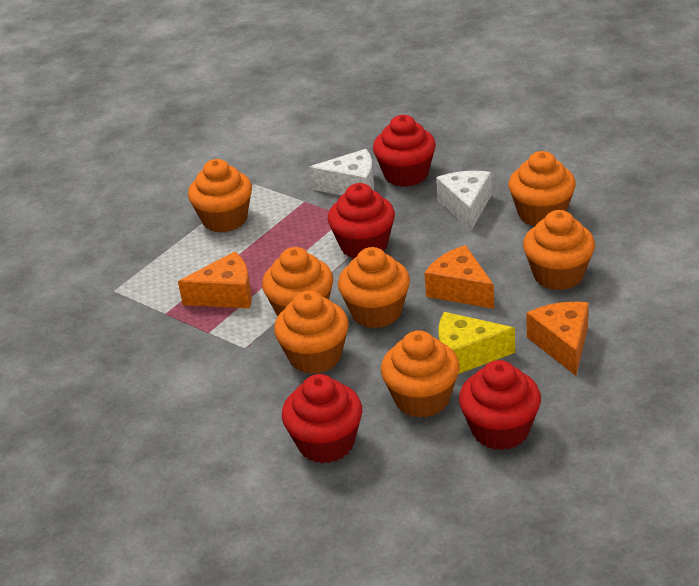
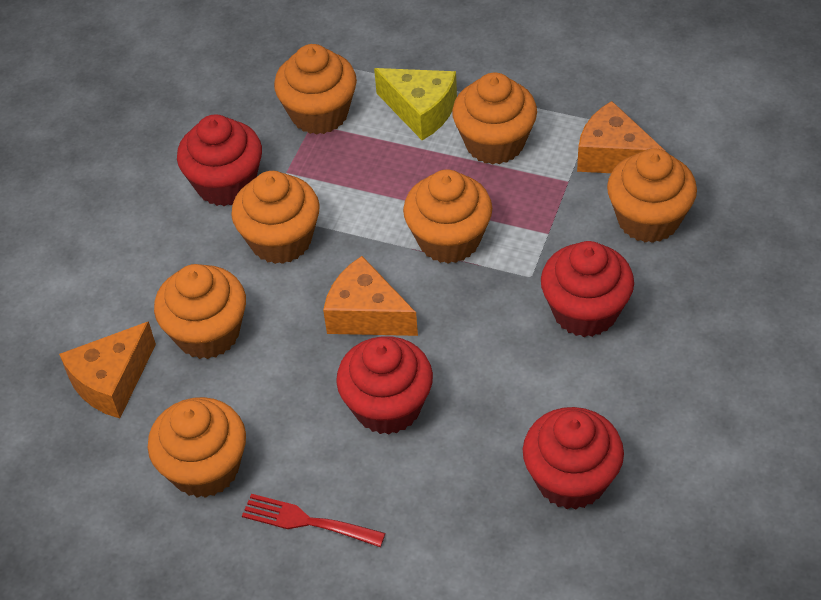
red fork: 0 -> 1
white cheese: 2 -> 0

